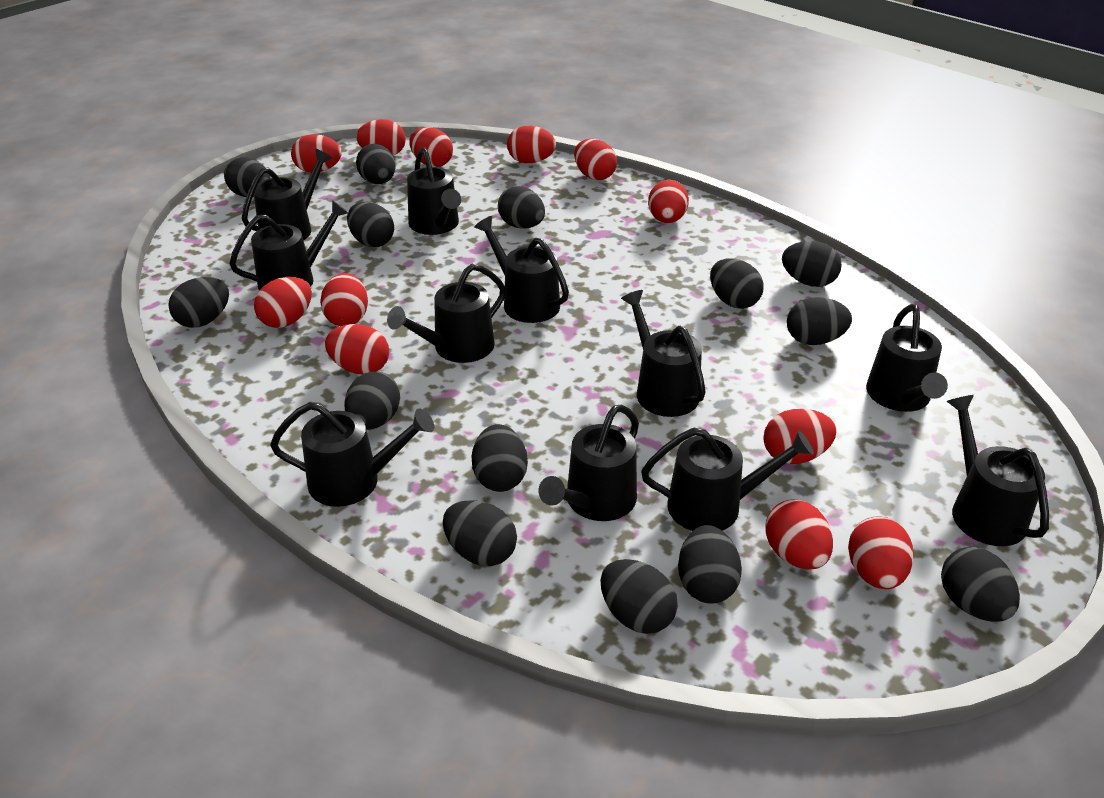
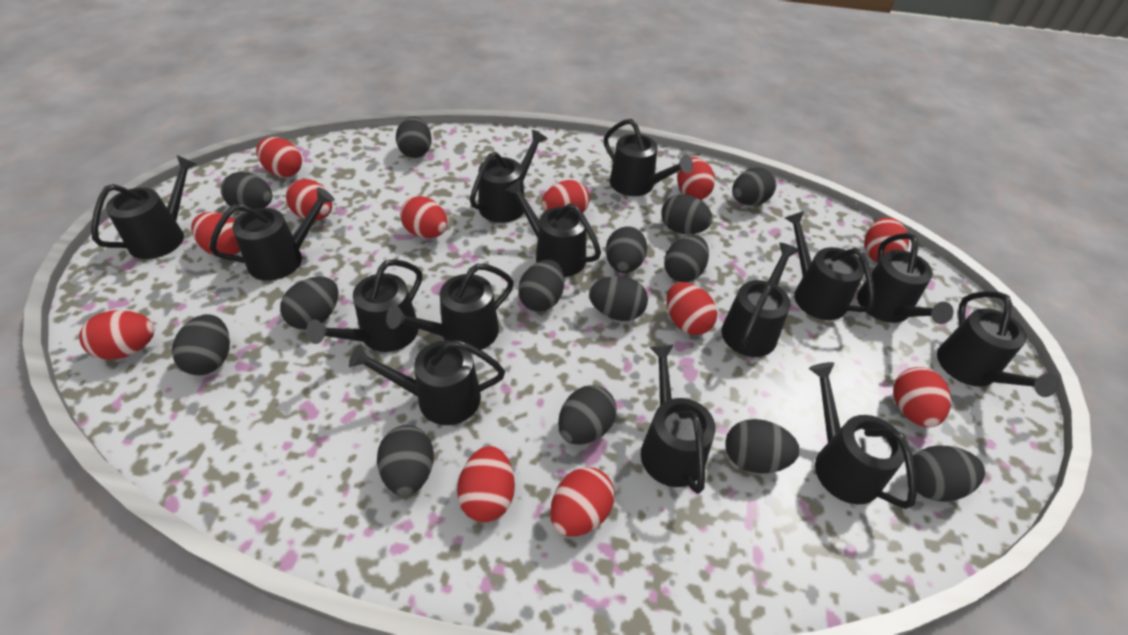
black watering can: 11 -> 14

